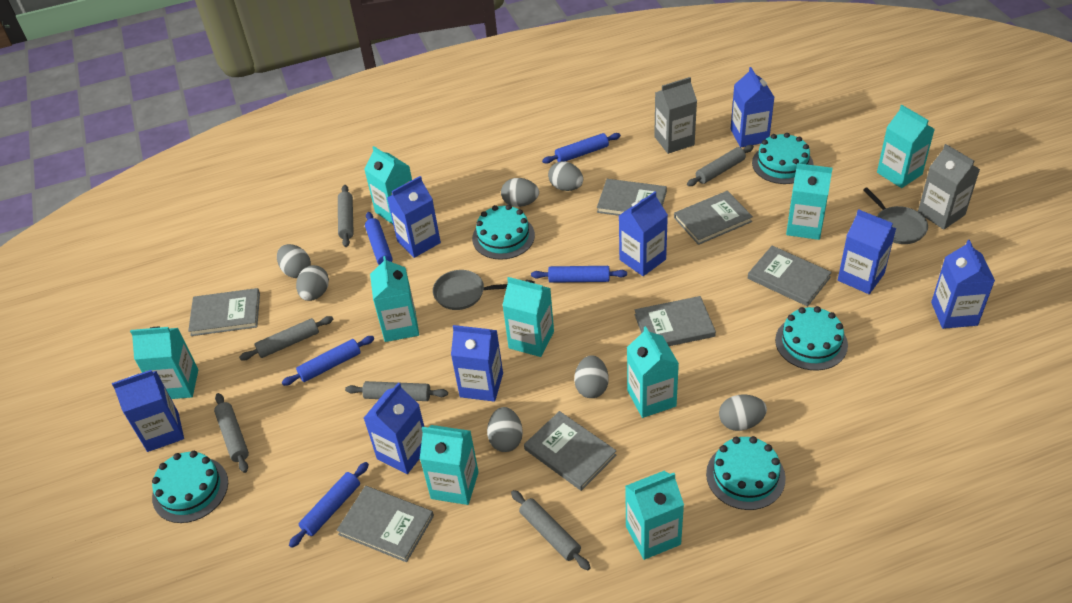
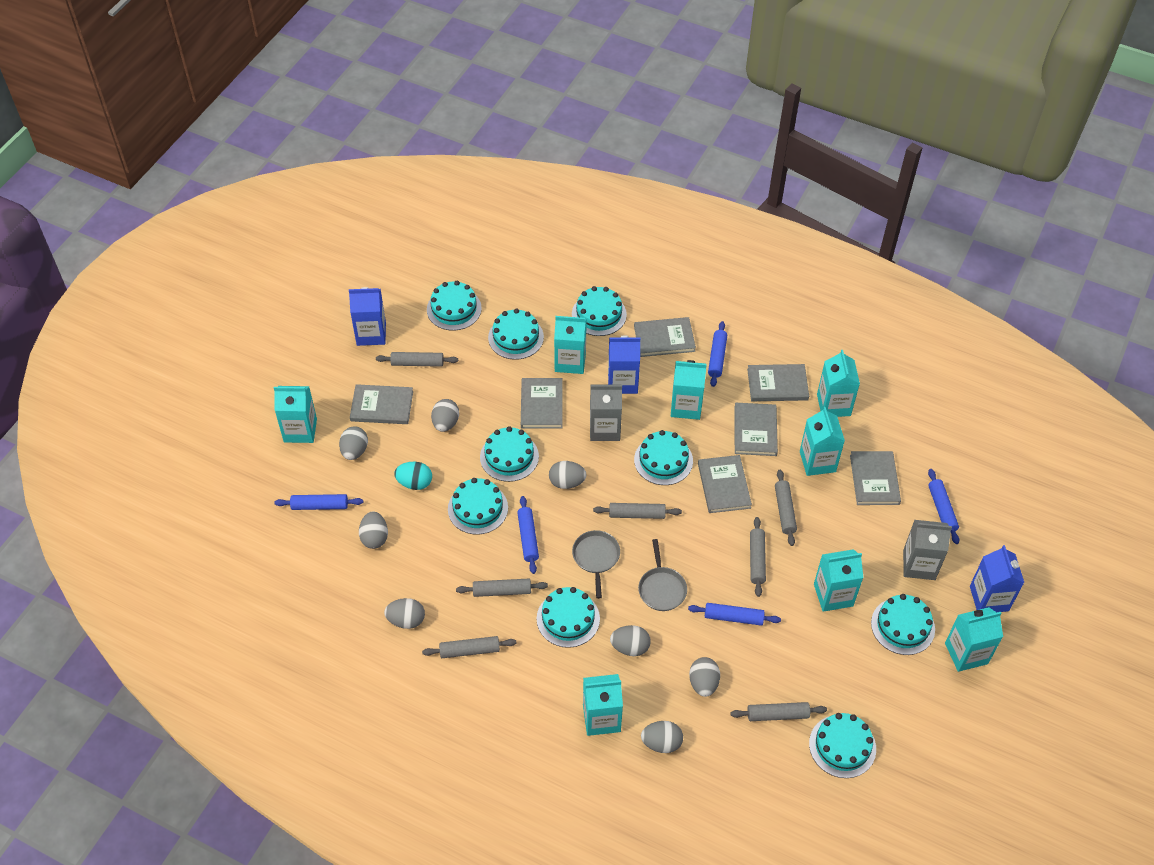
blue carton: 8 -> 3
grey egg: 7 -> 8
grey rolling pin: 6 -> 7
turquoise cake: 5 -> 9
turquoise carton: 9 -> 8
turquoise egg: 0 -> 1

